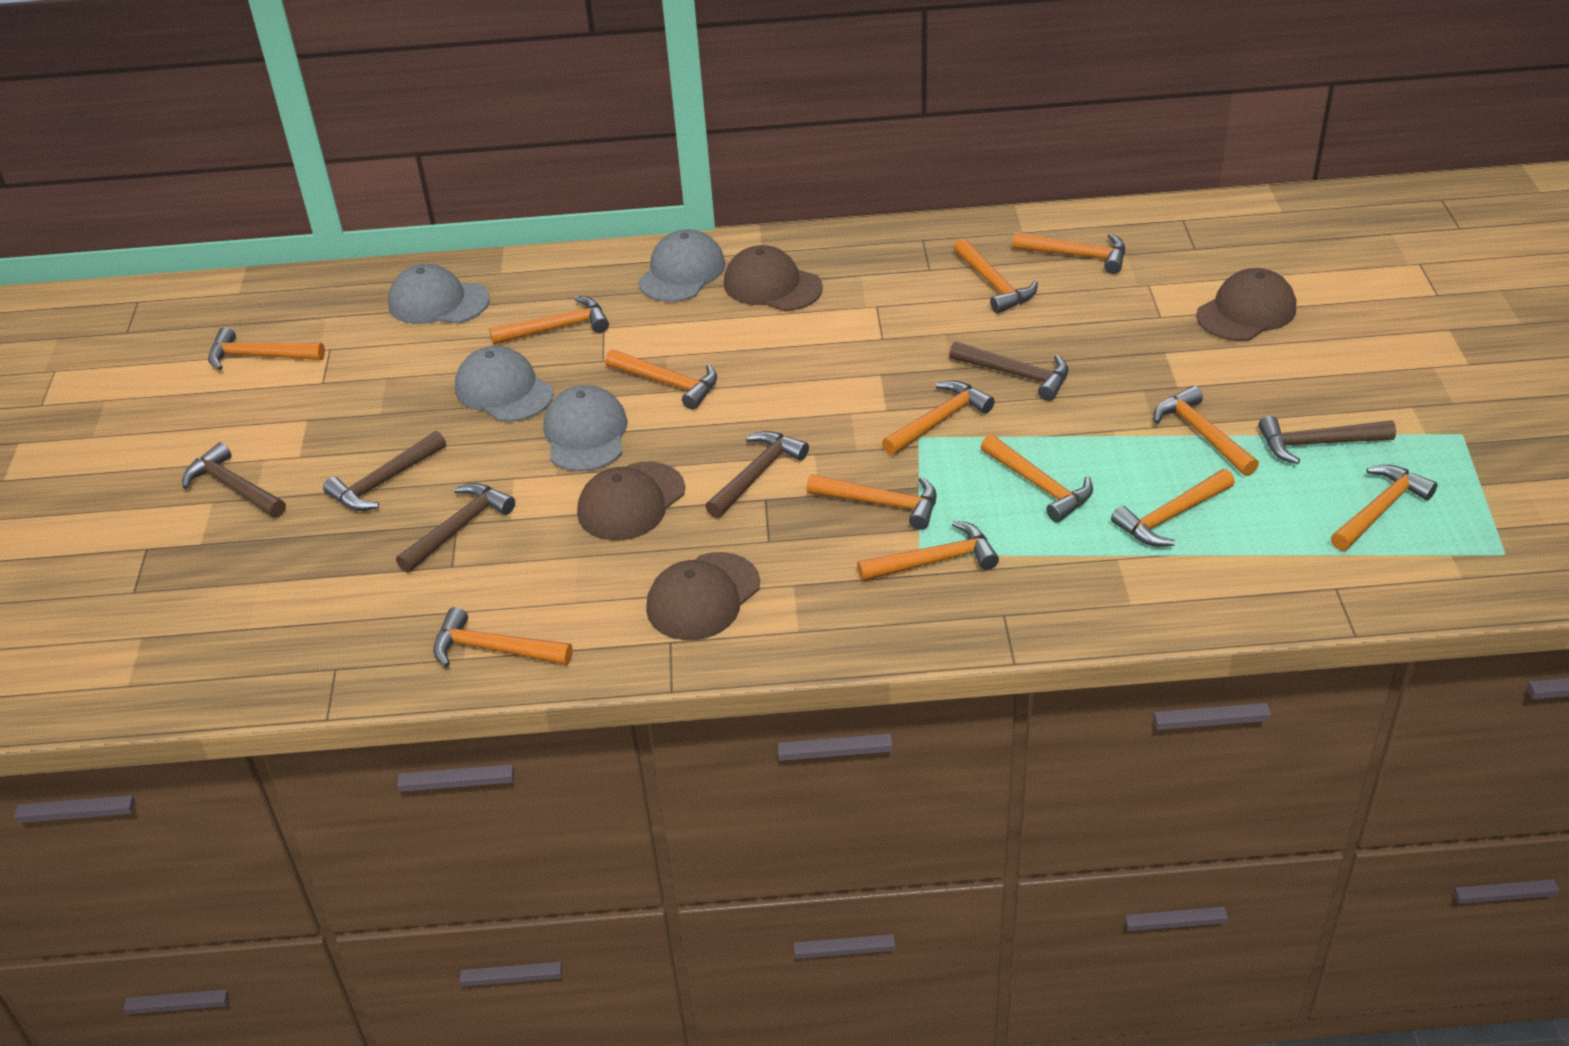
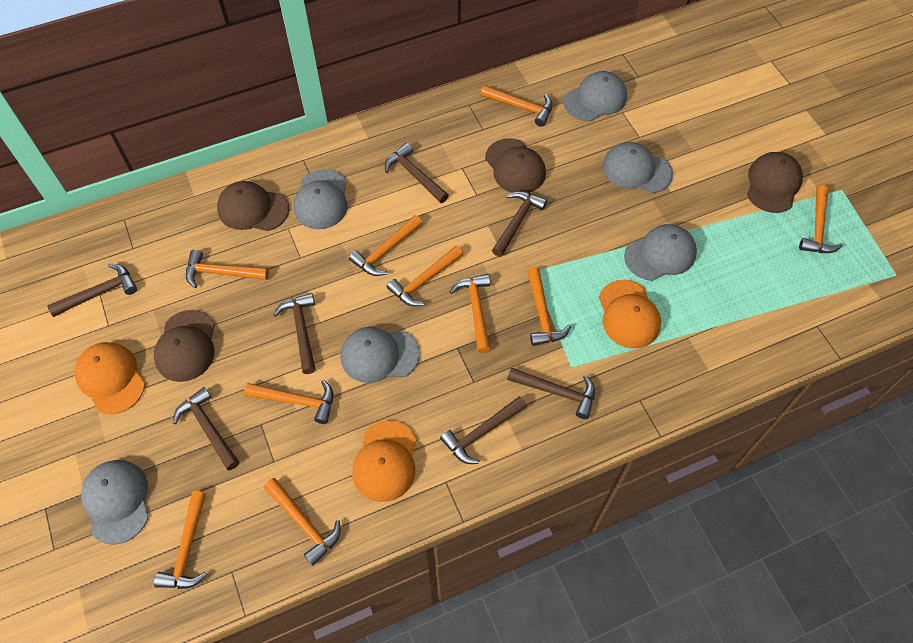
brown hammer: 6 -> 7
grey cap: 4 -> 6
orange cap: 0 -> 3
orange hammer: 13 -> 10

